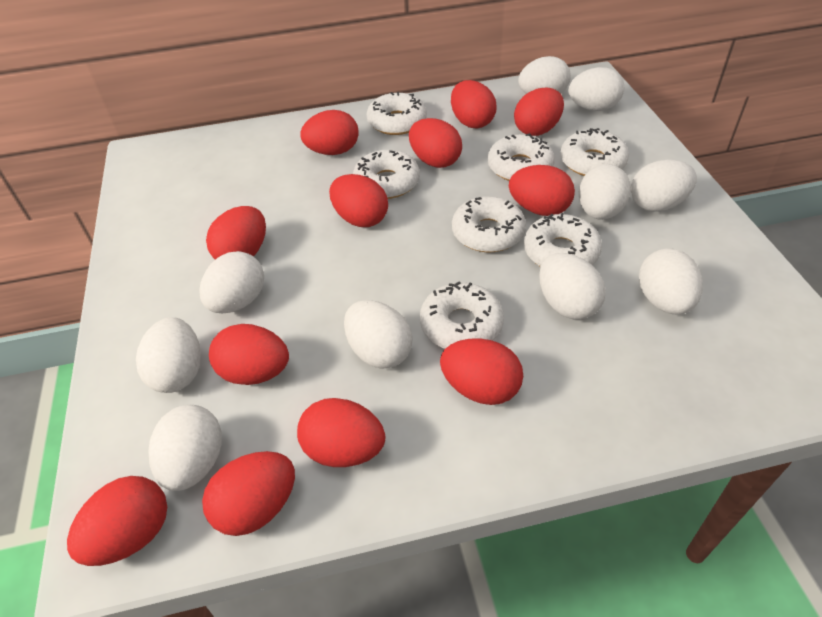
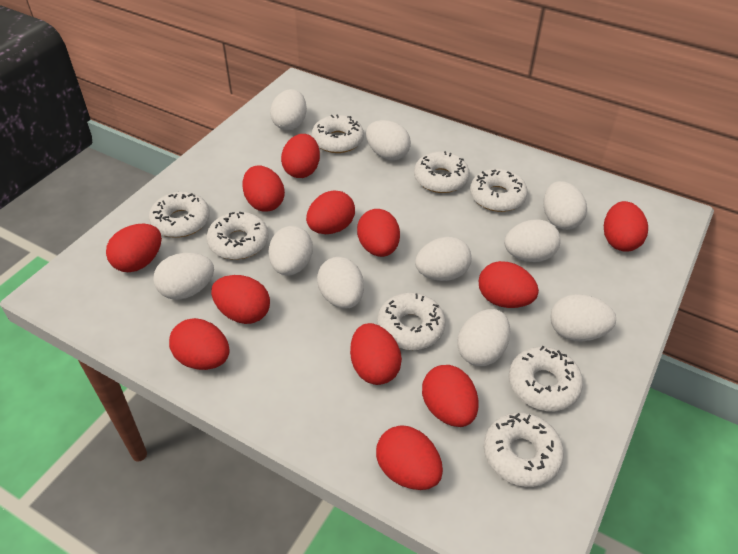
white donut: 7 -> 8

